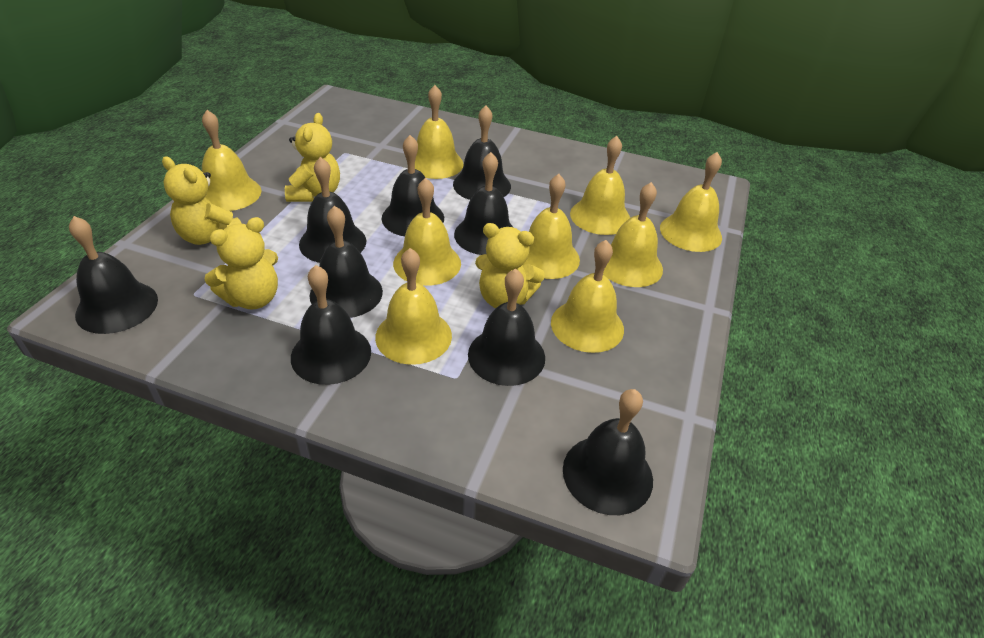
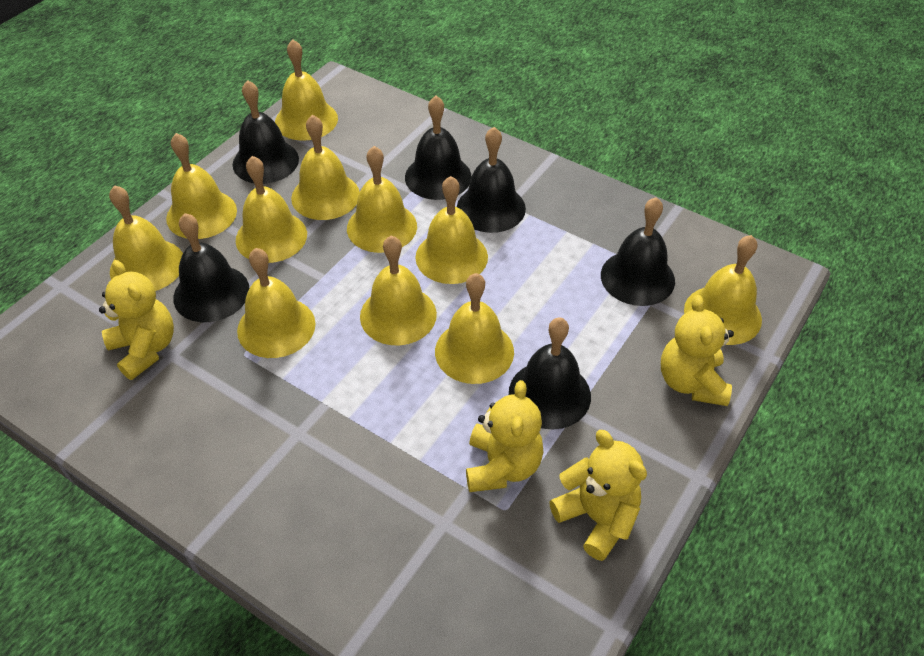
black bell: 9 -> 6
yellow bell: 9 -> 11

